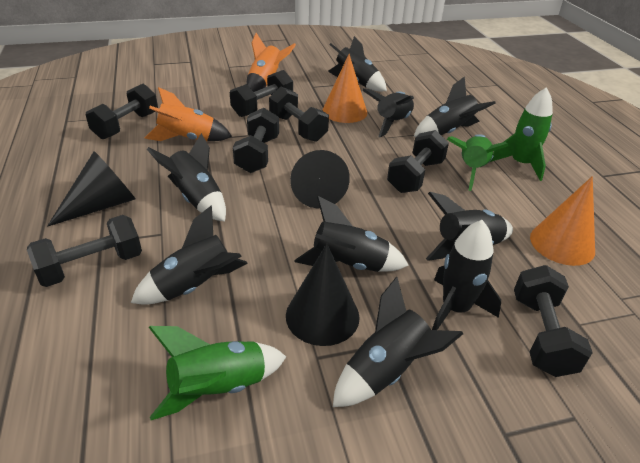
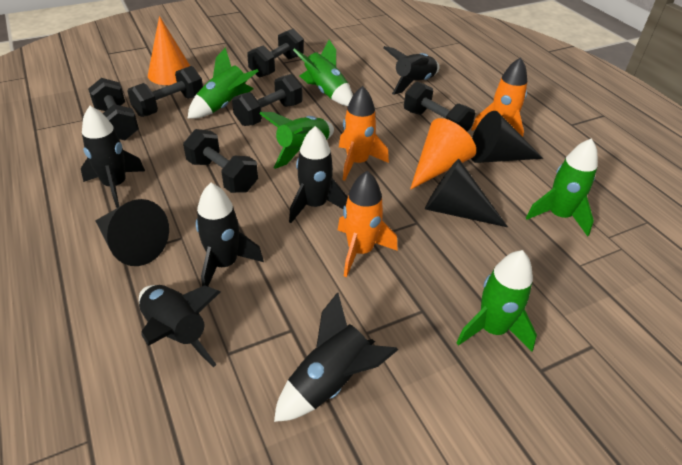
black dumbbell: 7 -> 6
black rocket: 9 -> 6
green rocket: 3 -> 5
orange rocket: 2 -> 3

